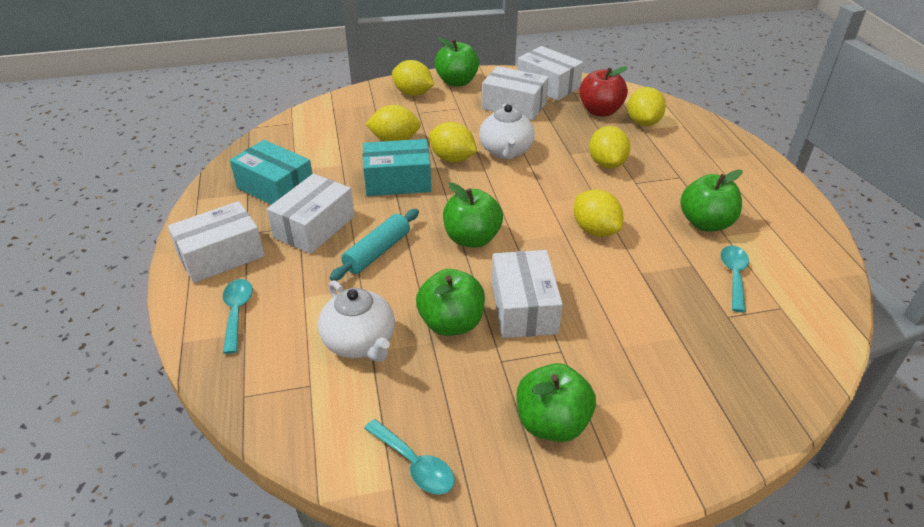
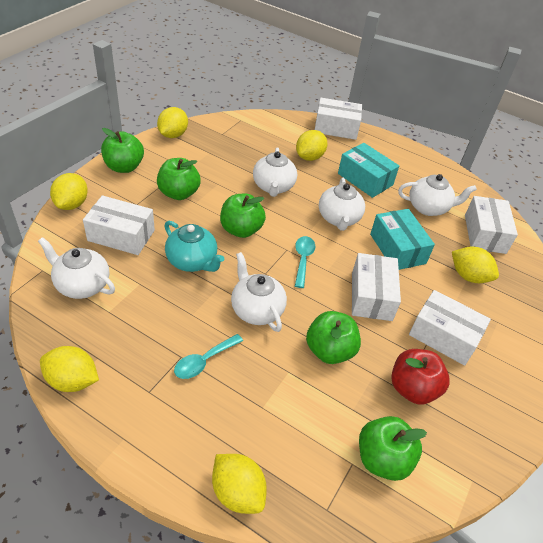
turquoise rolling pin: 1 -> 0
turquoise spoon: 3 -> 2
turquoise teapot: 0 -> 1
white teapot: 2 -> 5

